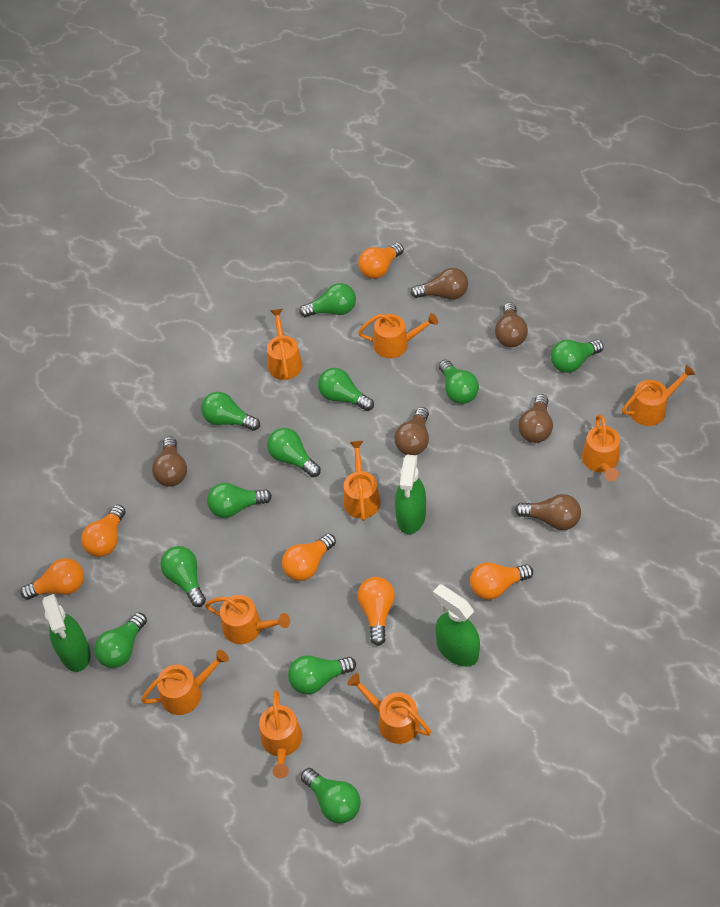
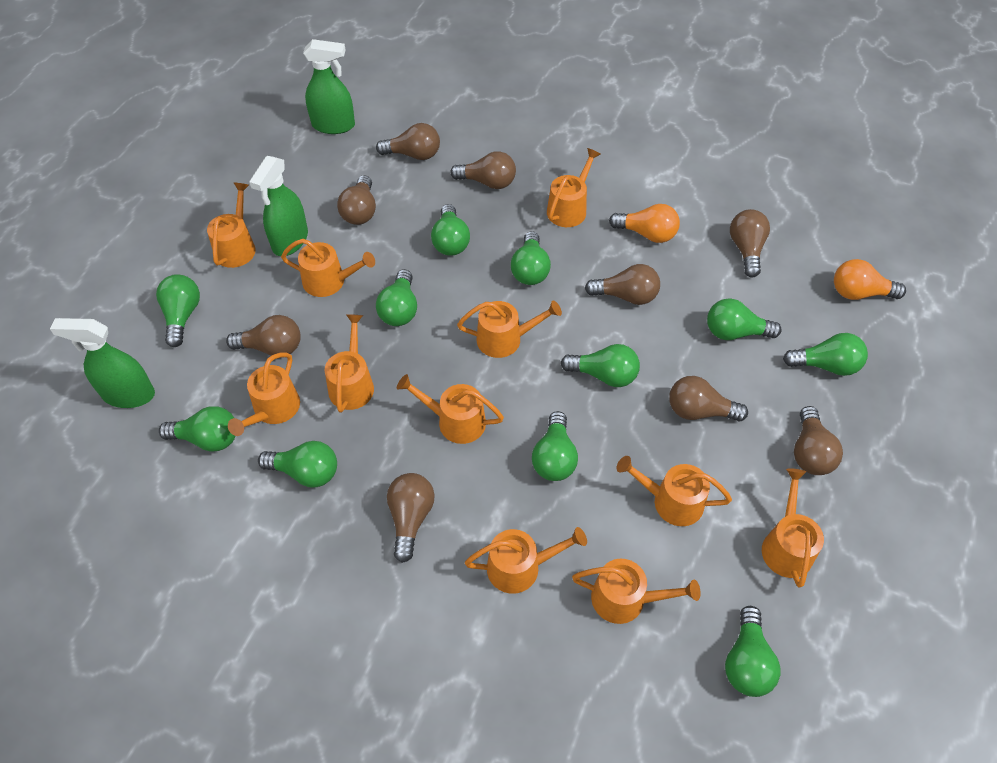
brown light bulb: 6 -> 9
orange light bulb: 6 -> 2
orange watering can: 9 -> 11

